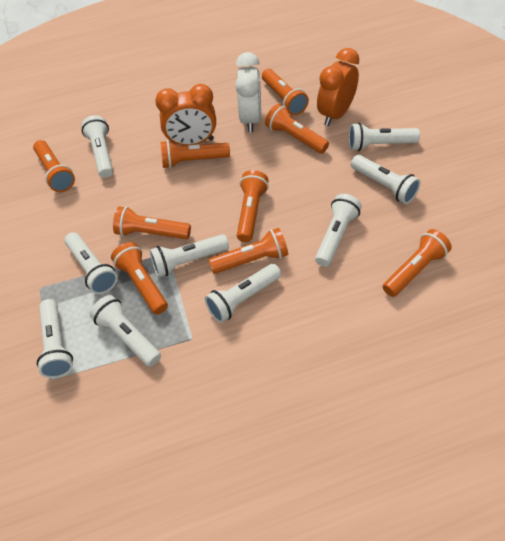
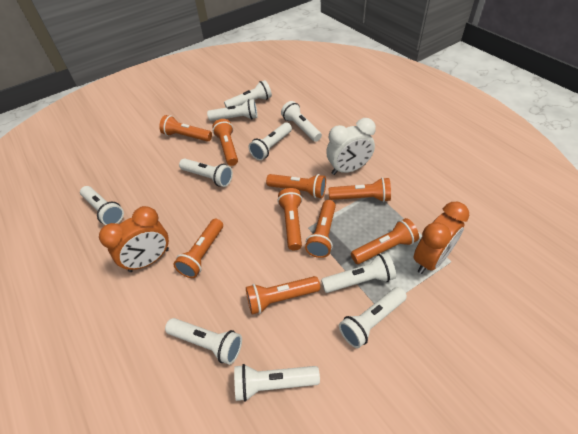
white flashlight: 9 -> 10

